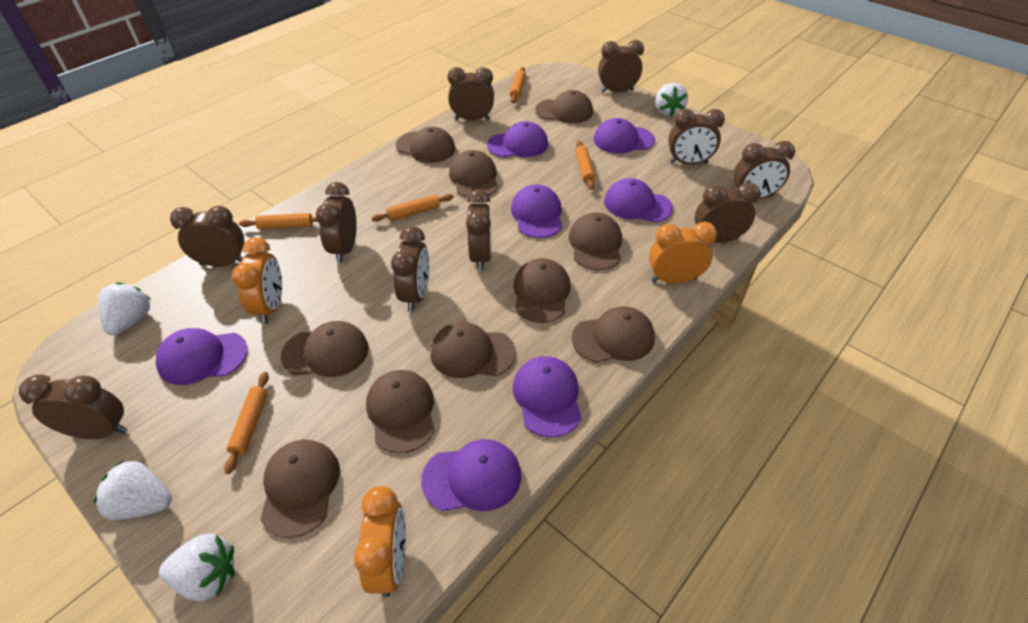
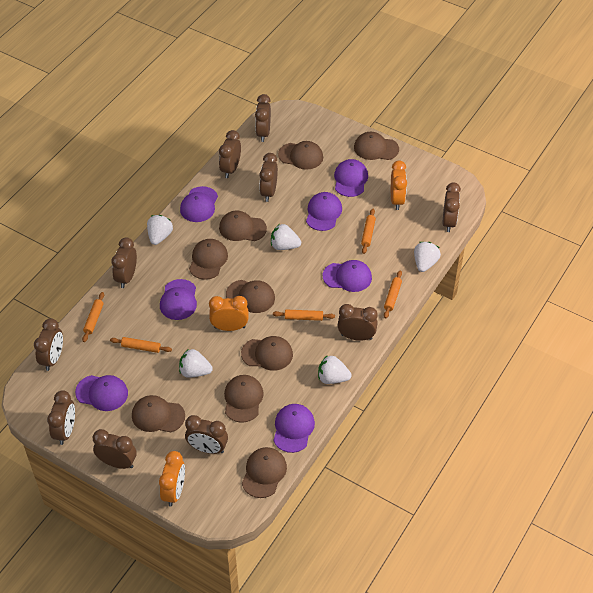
brown cap: 10 -> 9
white strawberry: 4 -> 5

